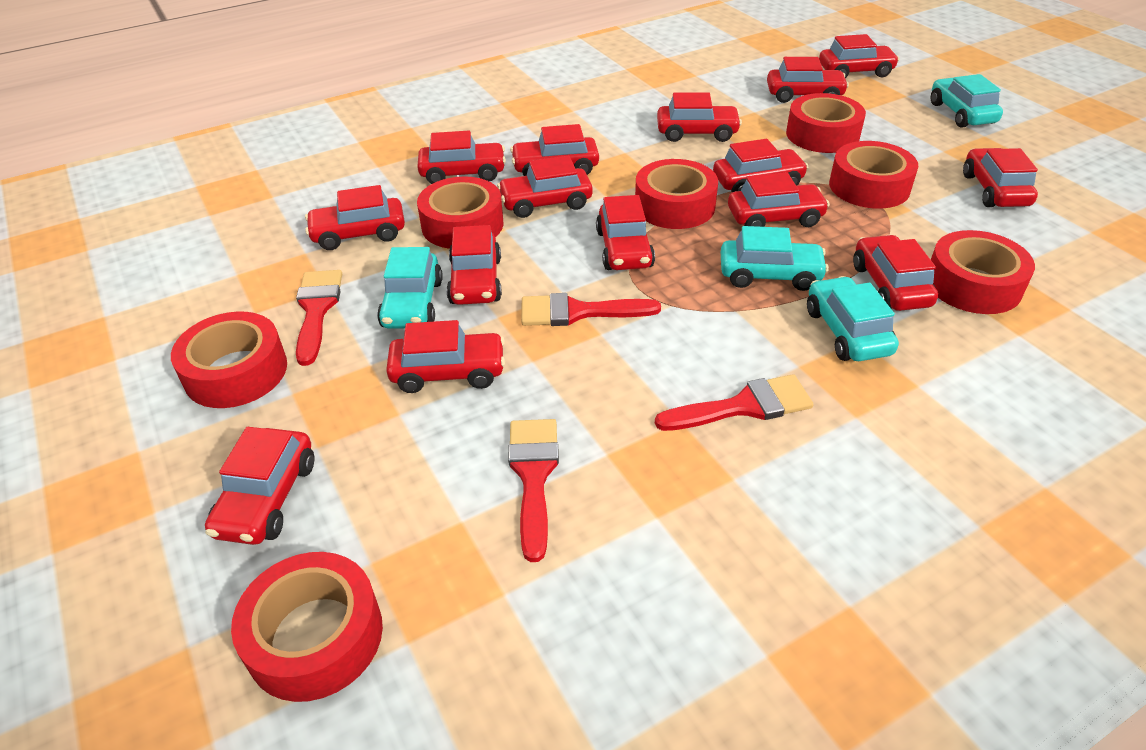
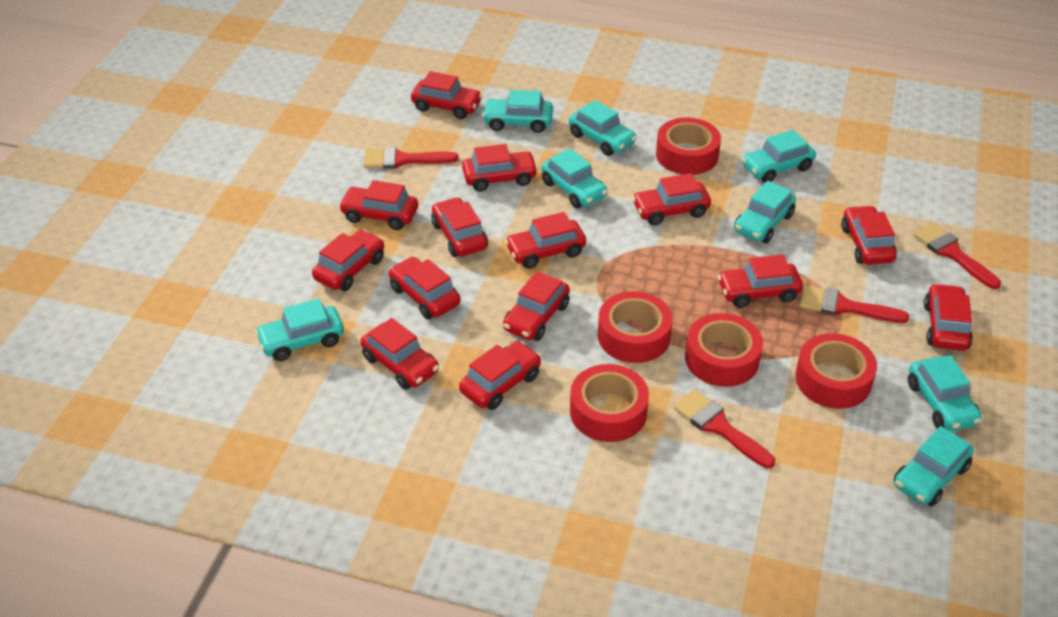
red car: 15 -> 14
red tape: 7 -> 5
turquoise car: 4 -> 8

